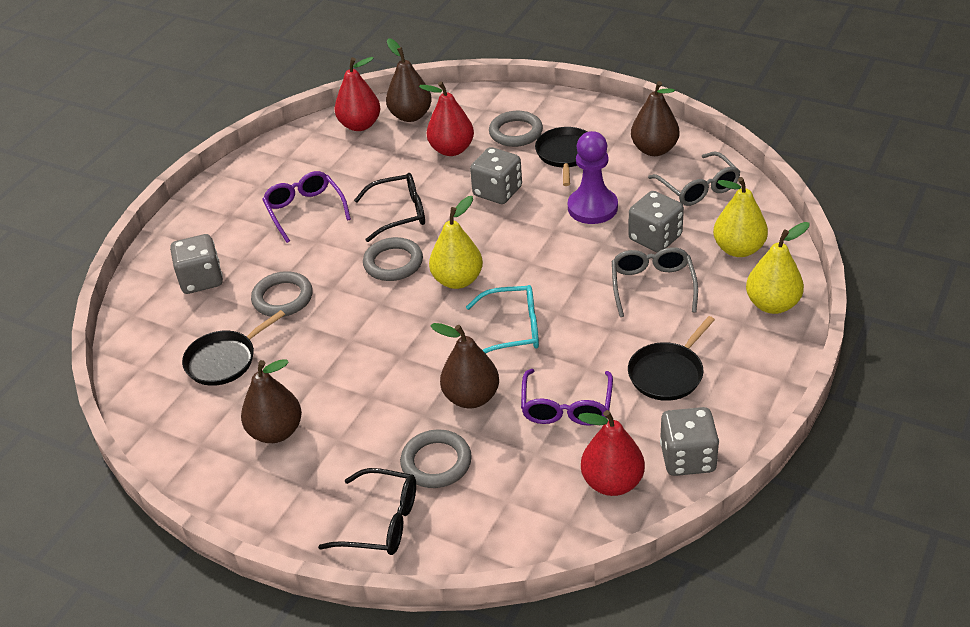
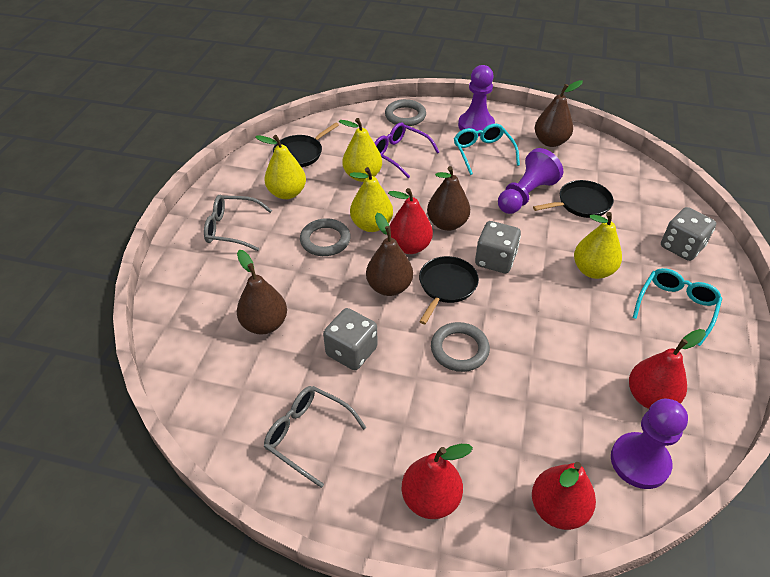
black glasses: 2 -> 0
grey dice: 4 -> 3
grey ring: 4 -> 3
purple glasses: 2 -> 1
purple pawn: 1 -> 3
red pear: 3 -> 4
turquoise glasses: 1 -> 2
yellow pear: 3 -> 4

